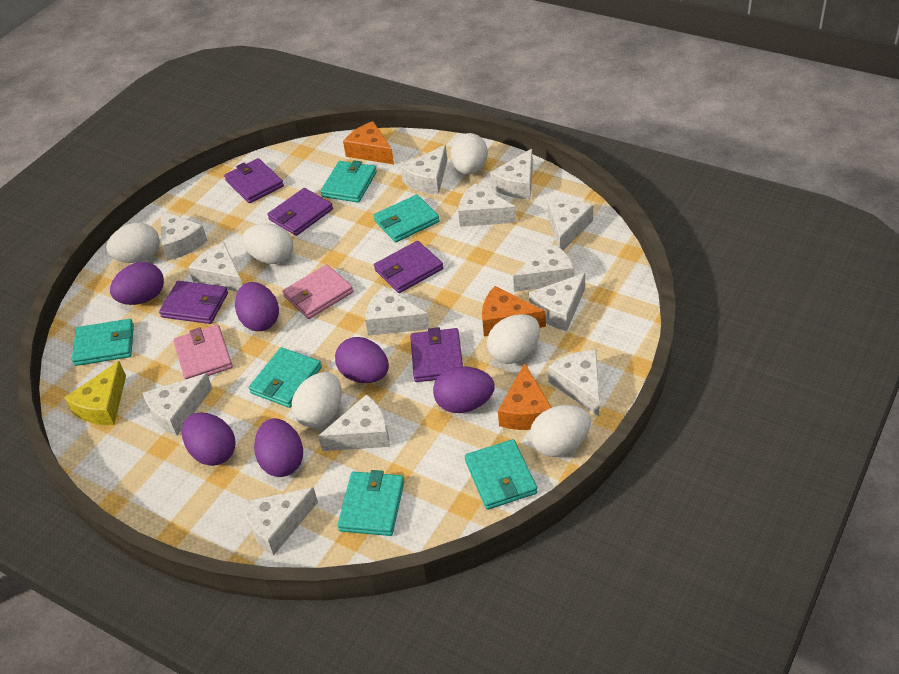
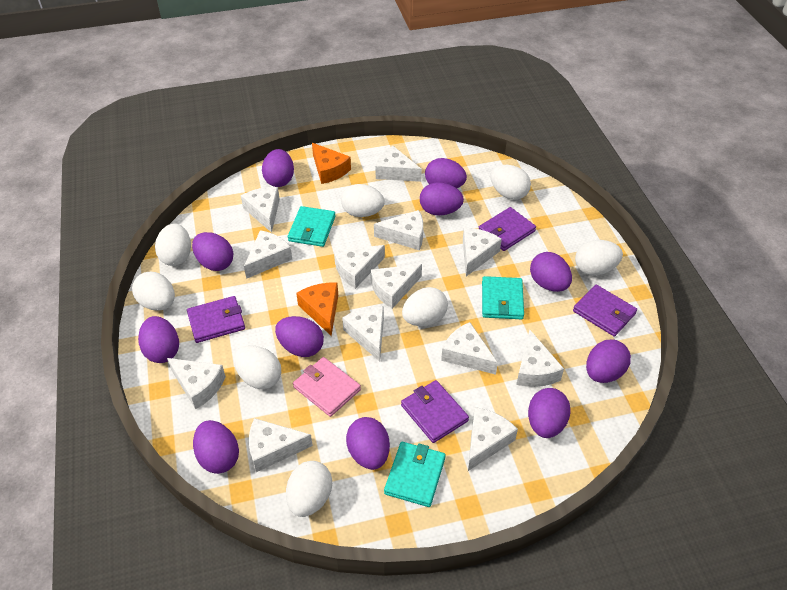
orange cheese: 3 -> 2
pink wallet: 2 -> 1
purple egg: 6 -> 11
purple wallet: 5 -> 4
turquoise wallet: 6 -> 3
white egg: 6 -> 8
yellow cheese: 1 -> 0

